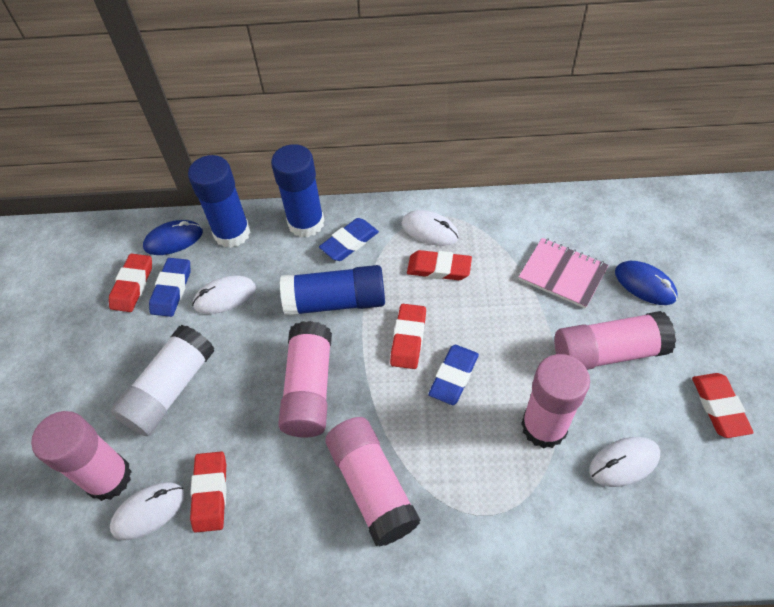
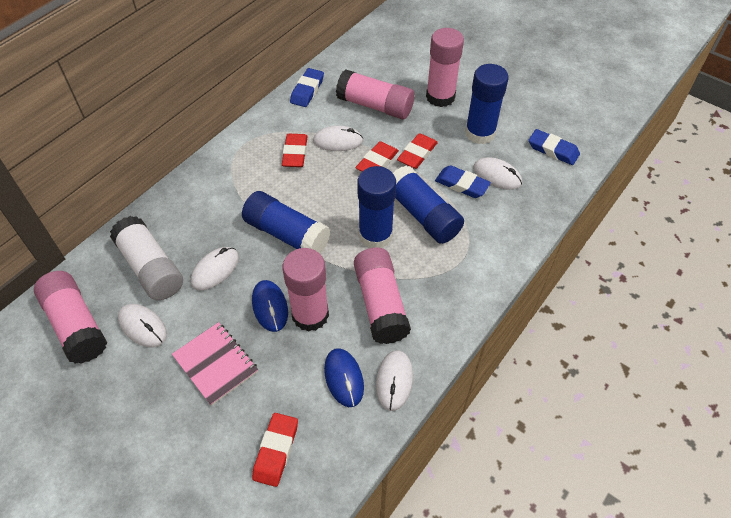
blue glue stick: 3 -> 4
red eraser: 5 -> 4
white mouse: 4 -> 5

